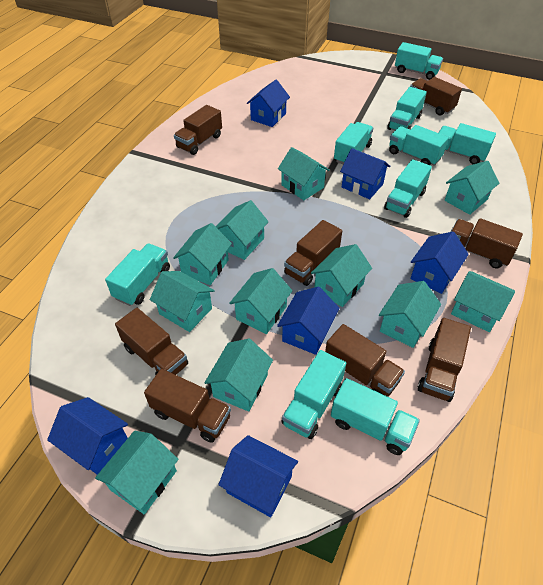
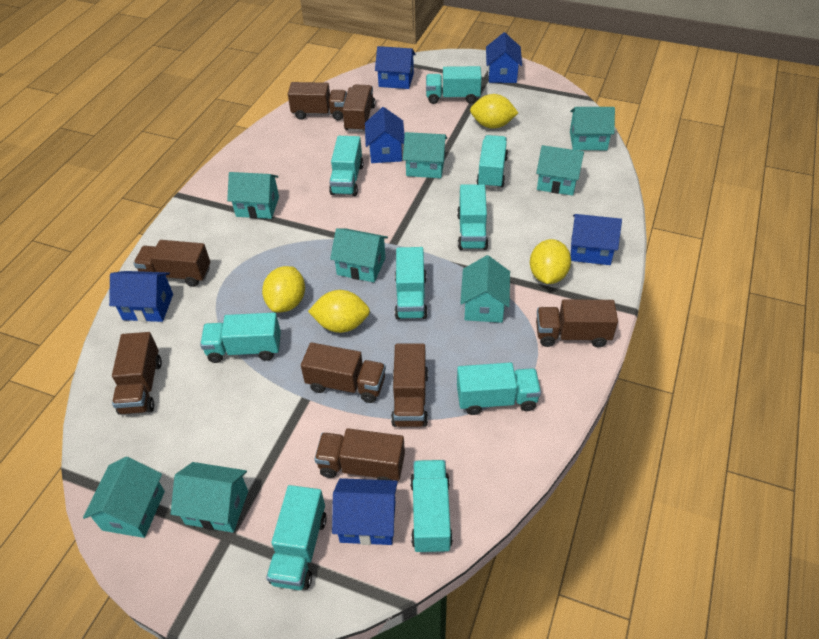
turquoise house: 11 -> 8
yellow lemon: 0 -> 4

